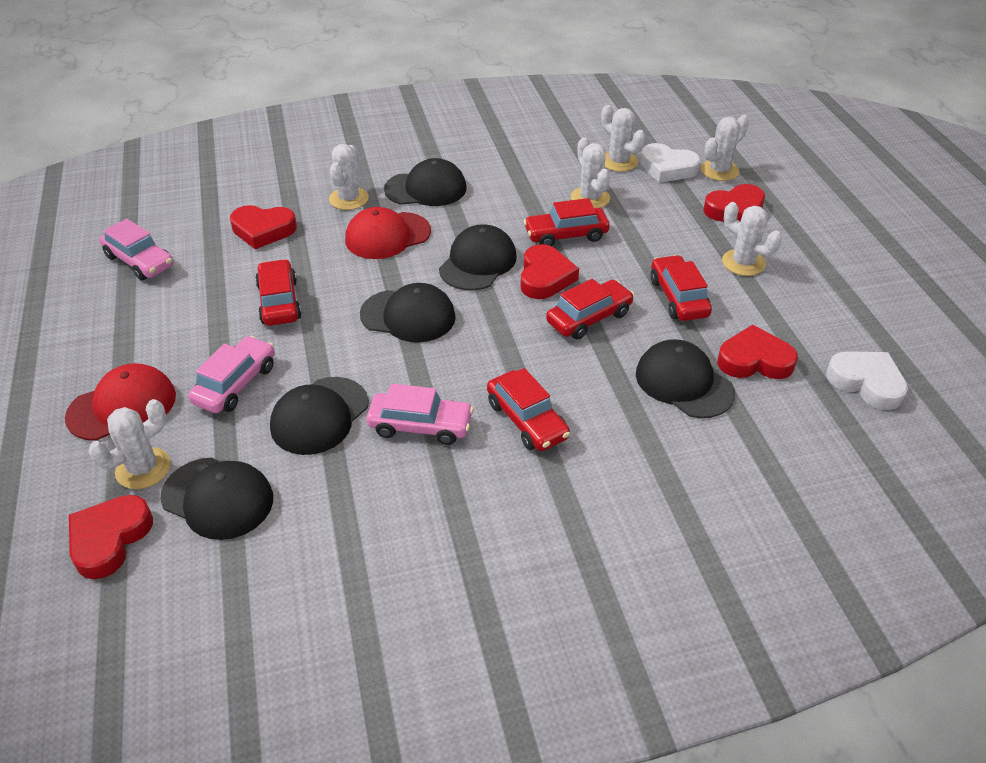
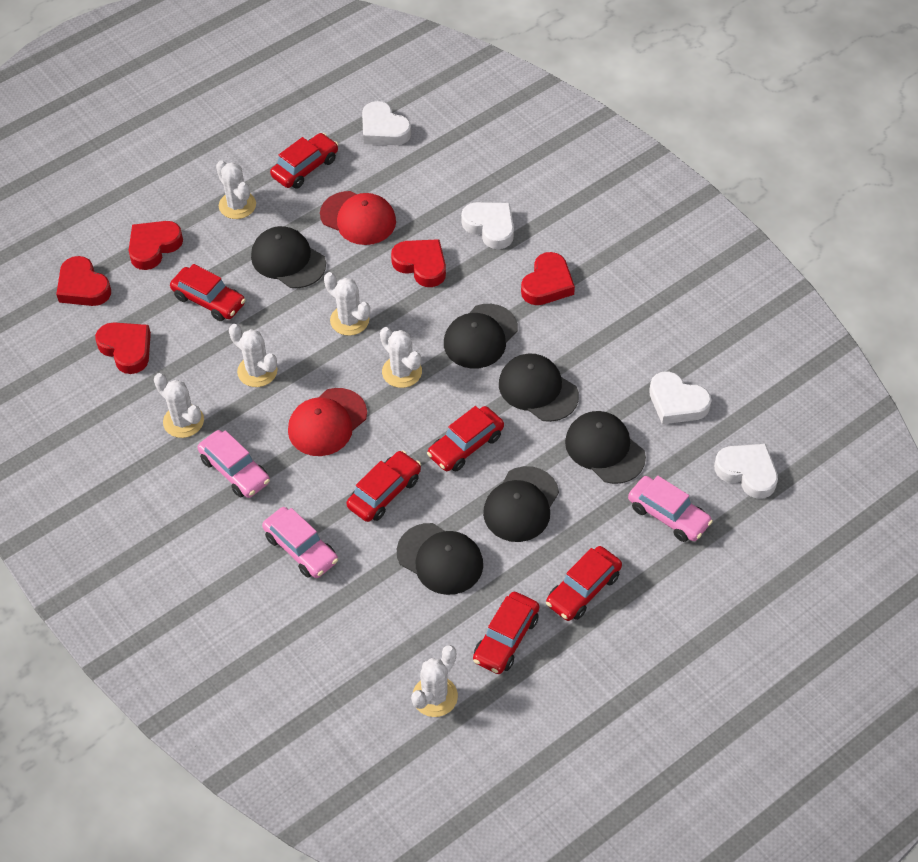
red car: 5 -> 6
white heart: 2 -> 4

